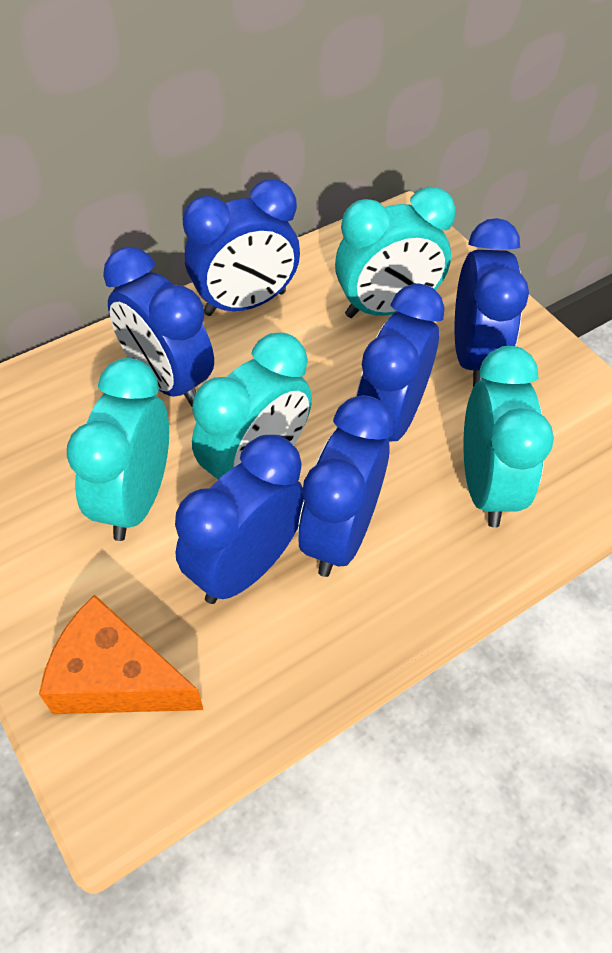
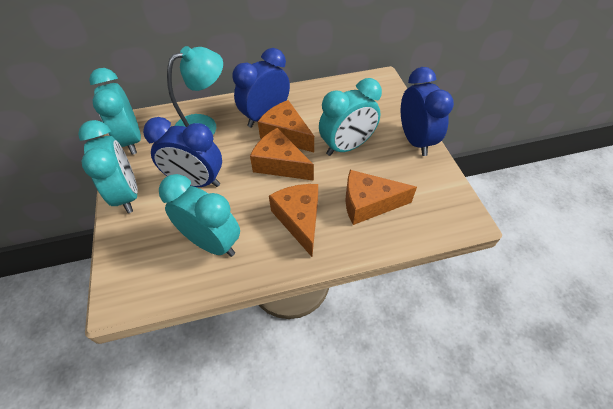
blue clock: 6 -> 3
orange cheese: 1 -> 4
turquoise lamp: 0 -> 1

